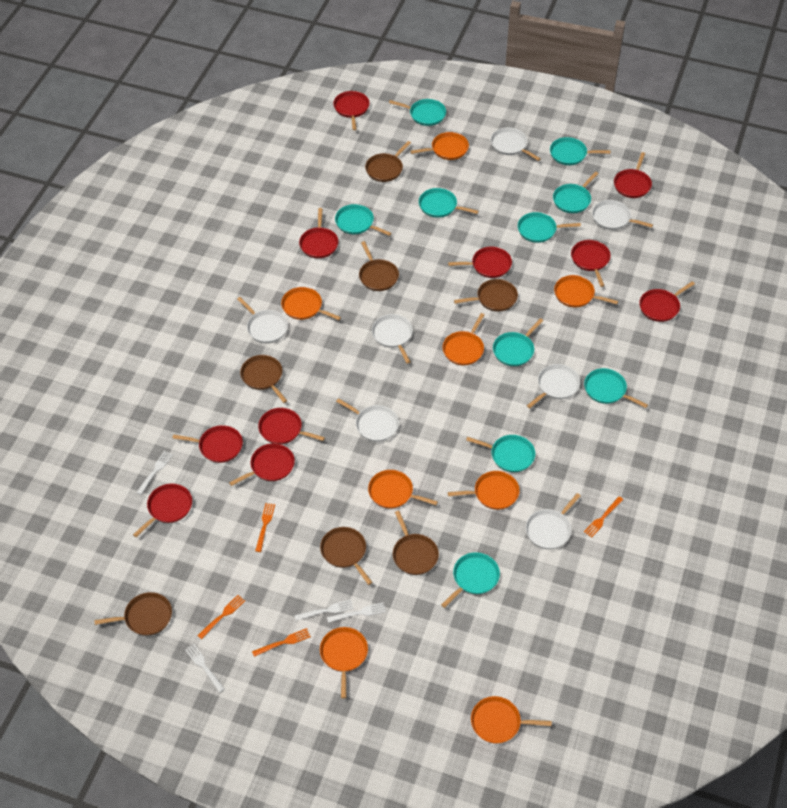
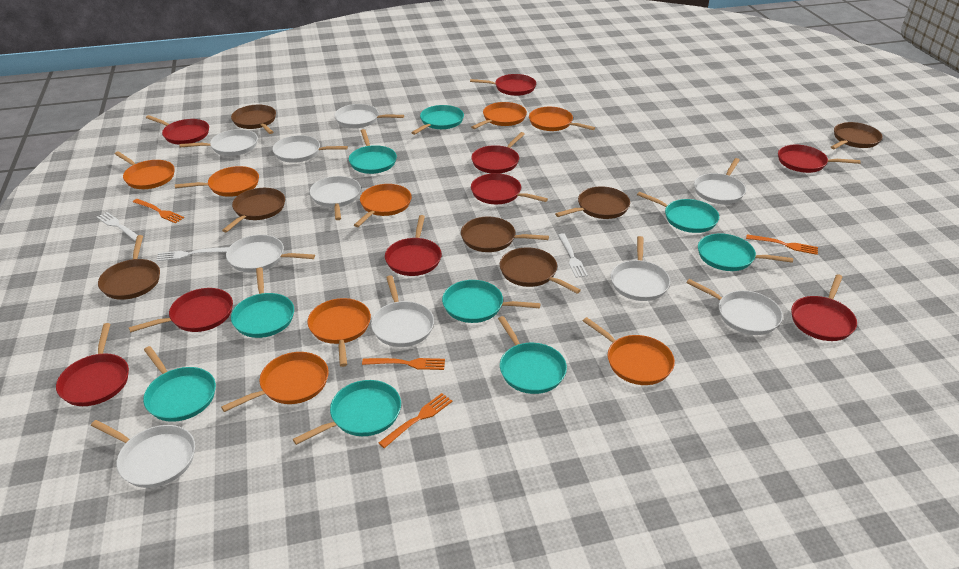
red pan: 10 -> 9
turquoise pan: 10 -> 9
white fork: 4 -> 3
white pan: 7 -> 10

